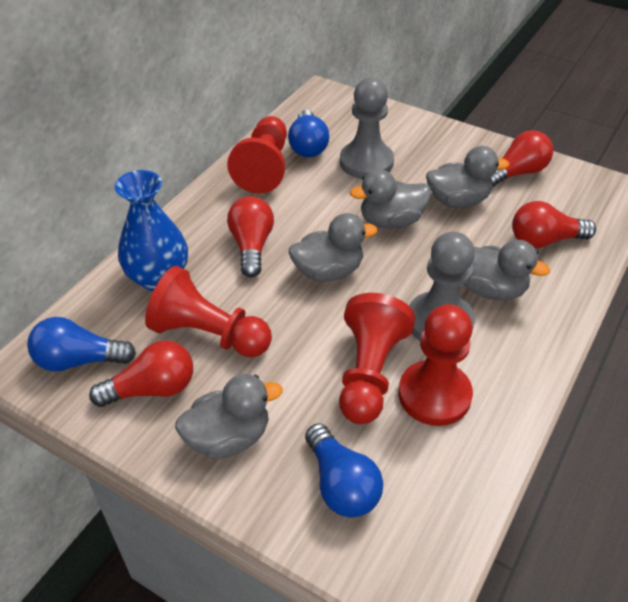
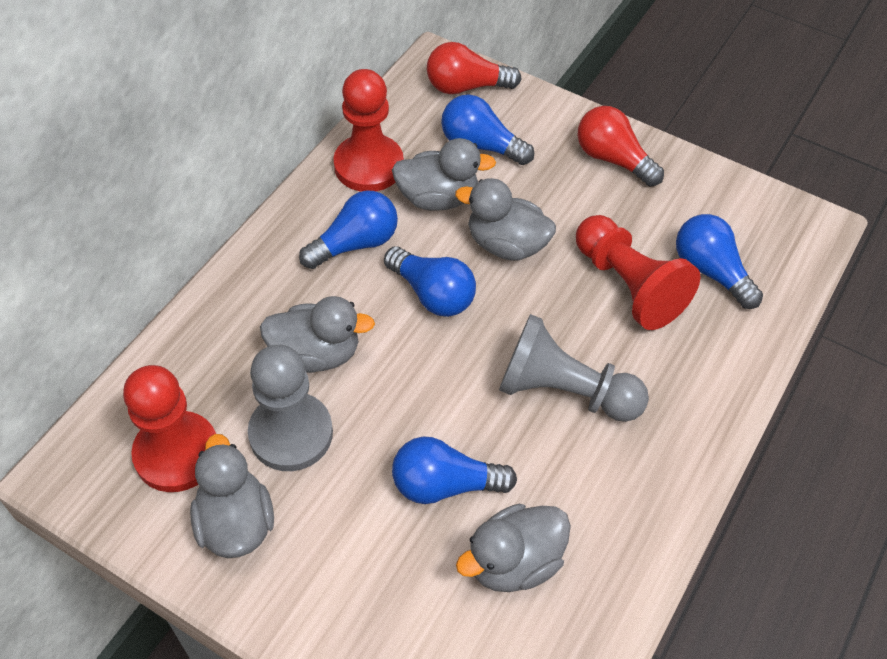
blue light bulb: 3 -> 5
blue vase: 1 -> 0
red light bulb: 4 -> 2
red pawn: 4 -> 3

